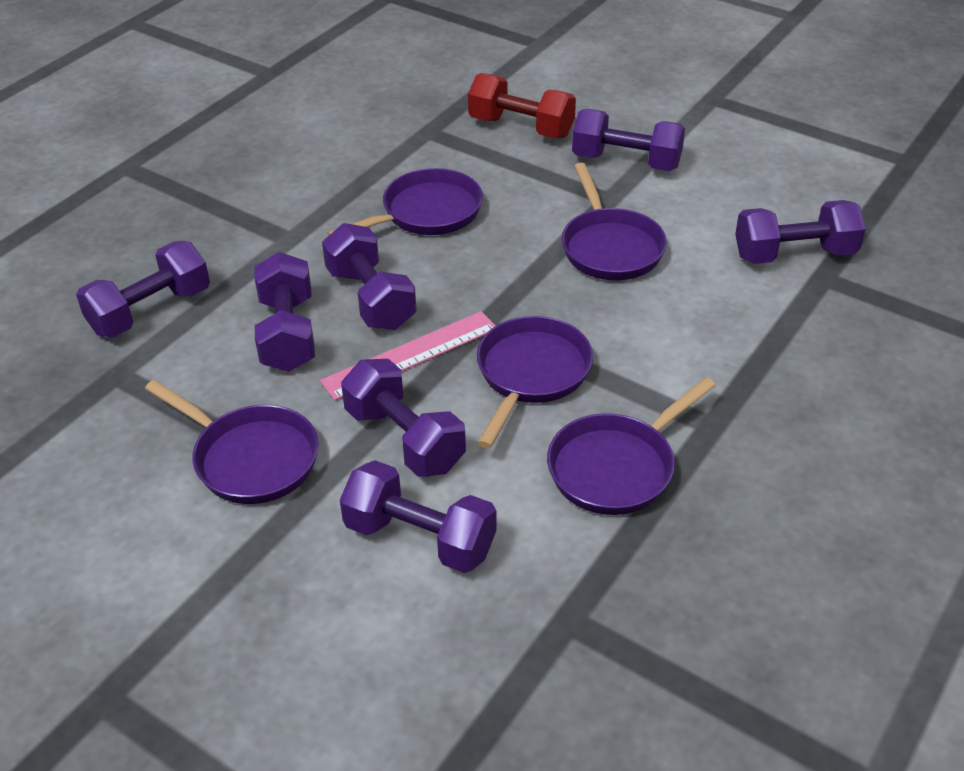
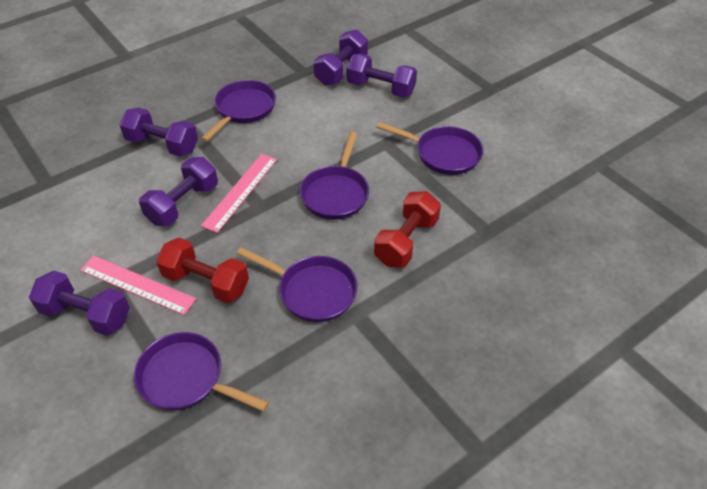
pink ruler: 1 -> 2
purple dumbbell: 7 -> 5
red dumbbell: 1 -> 2

